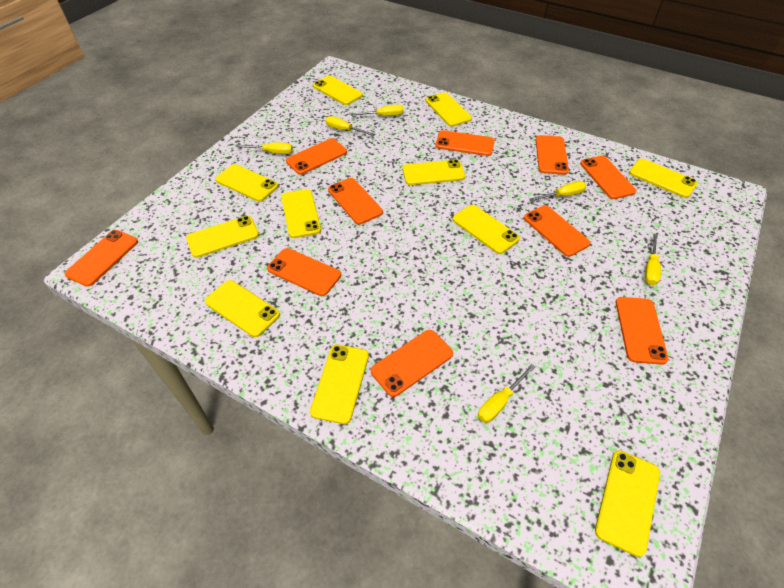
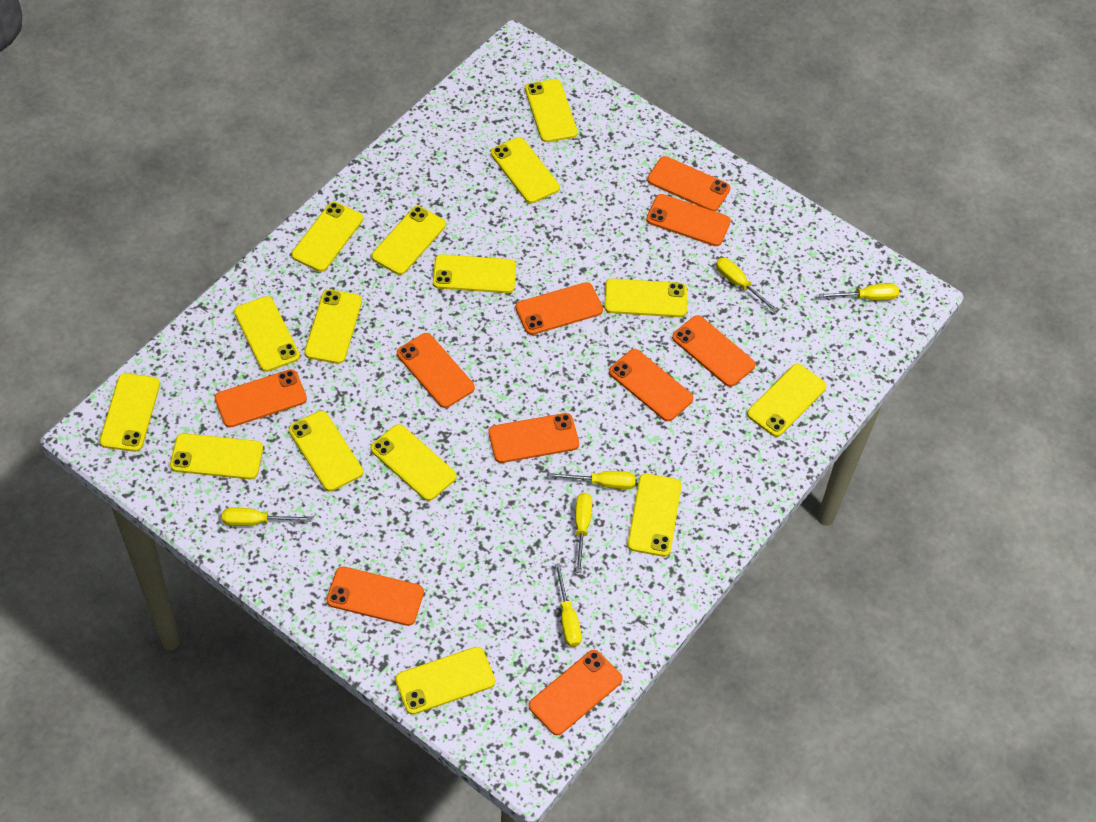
yellow phone: 11 -> 15

